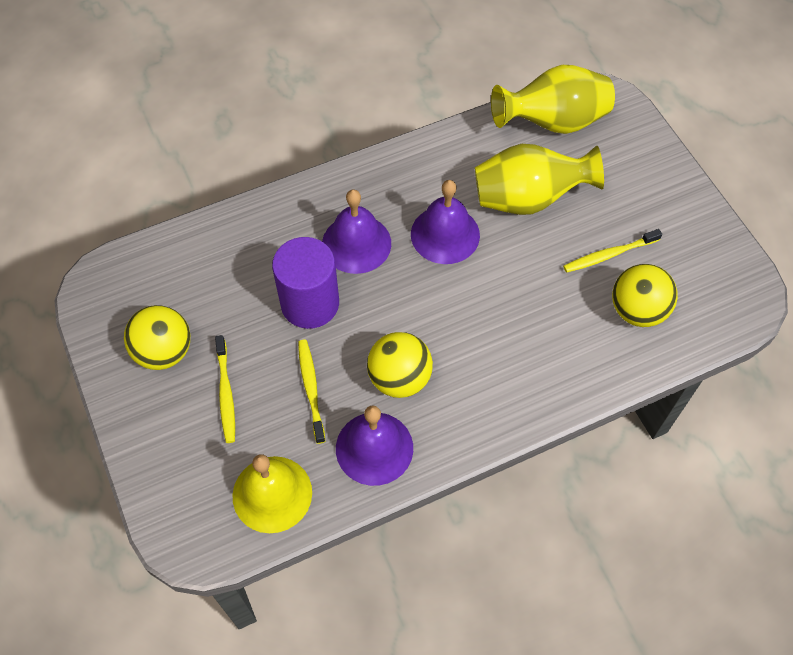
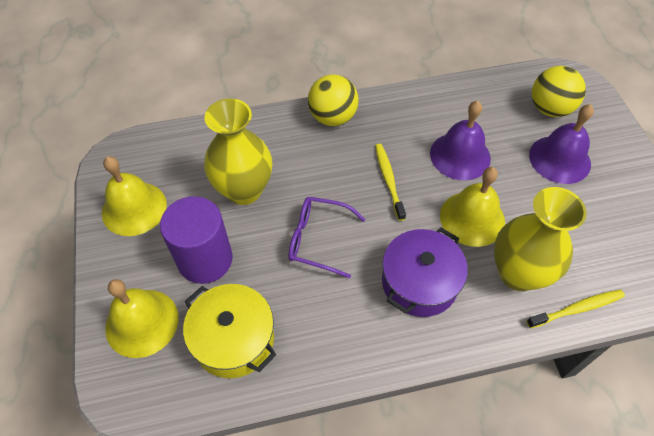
purple bell: 3 -> 2
purple glasses: 0 -> 1
purple pot: 0 -> 1
yellow ball: 3 -> 2
yellow bell: 1 -> 3
yellow pot: 0 -> 1
yellow toothbrush: 3 -> 2

